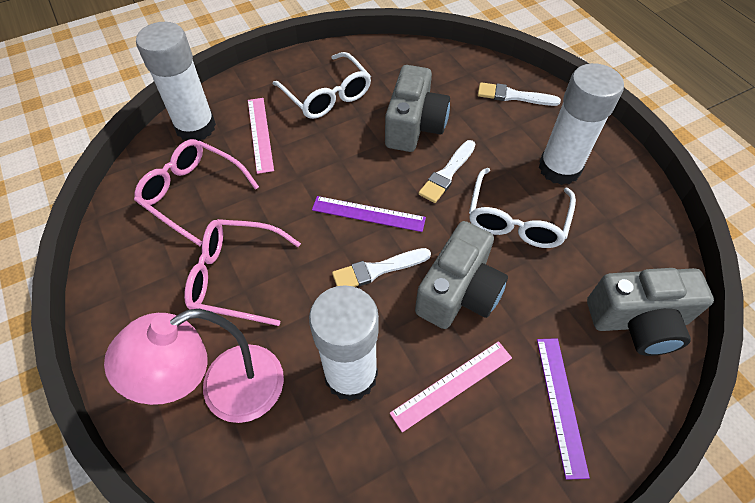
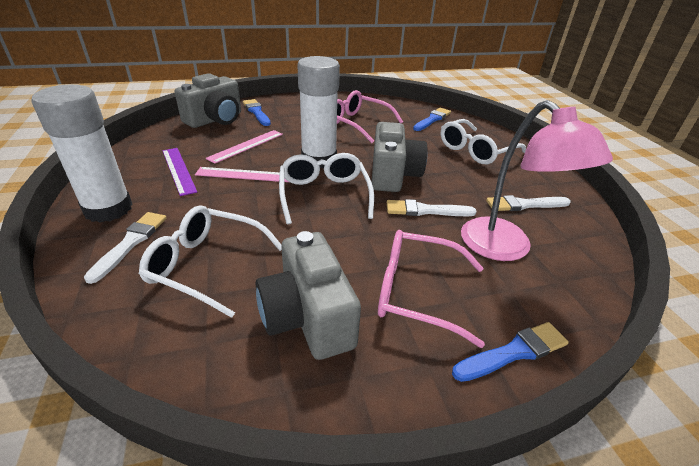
blue brush: 0 -> 3
purple ruler: 2 -> 1
white glasses: 2 -> 3
white glue stick: 3 -> 2

